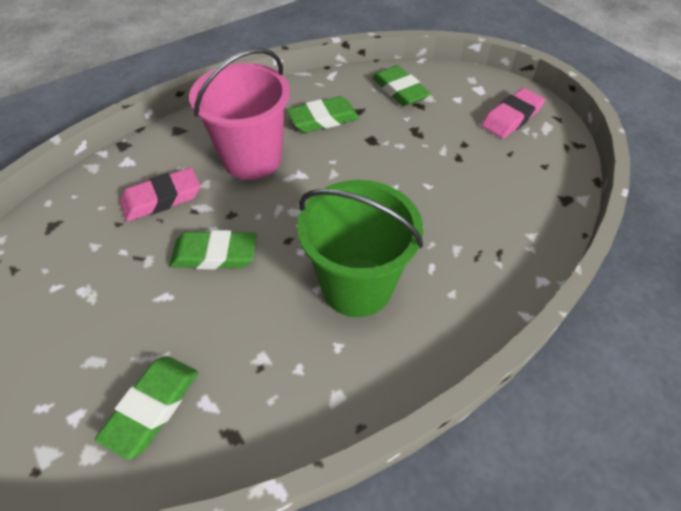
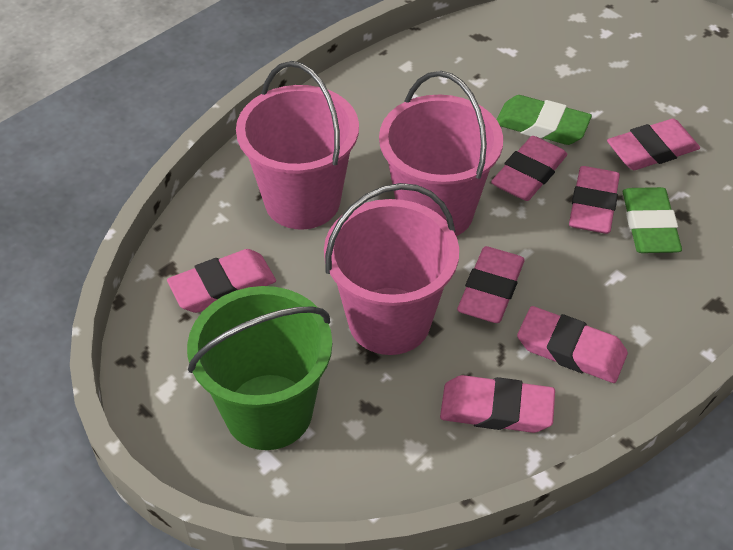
green eraser: 4 -> 2
pink bucket: 1 -> 3
pink eraser: 2 -> 7

